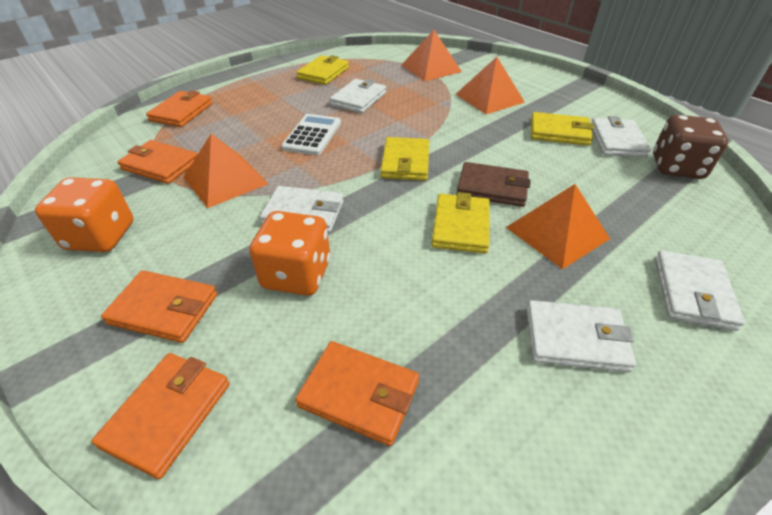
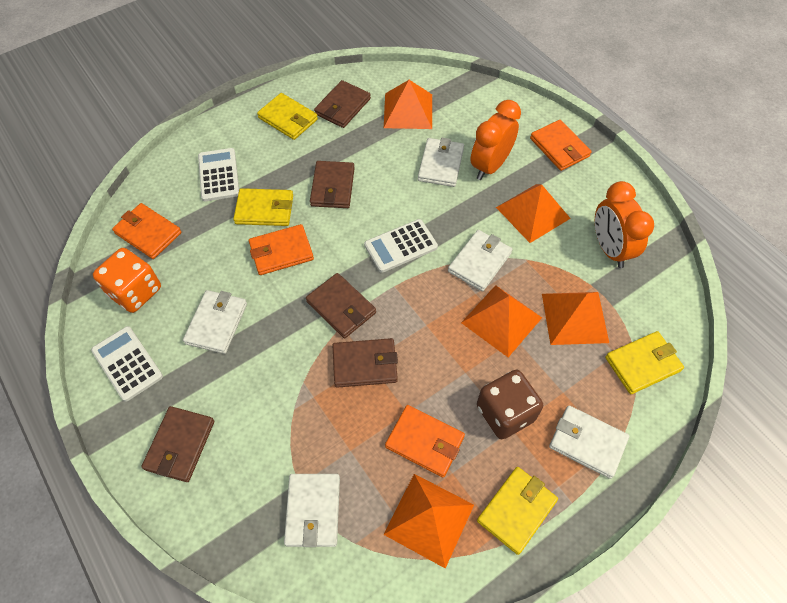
brown wallet: 1 -> 5
orange clock: 0 -> 2
orange dice: 2 -> 1
orange pyramid: 4 -> 5
orange wallet: 5 -> 4
white calculator: 1 -> 3

